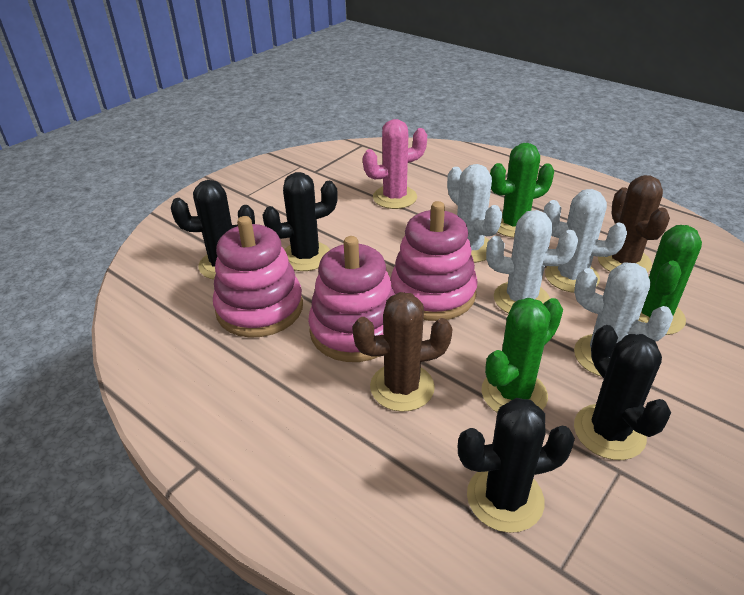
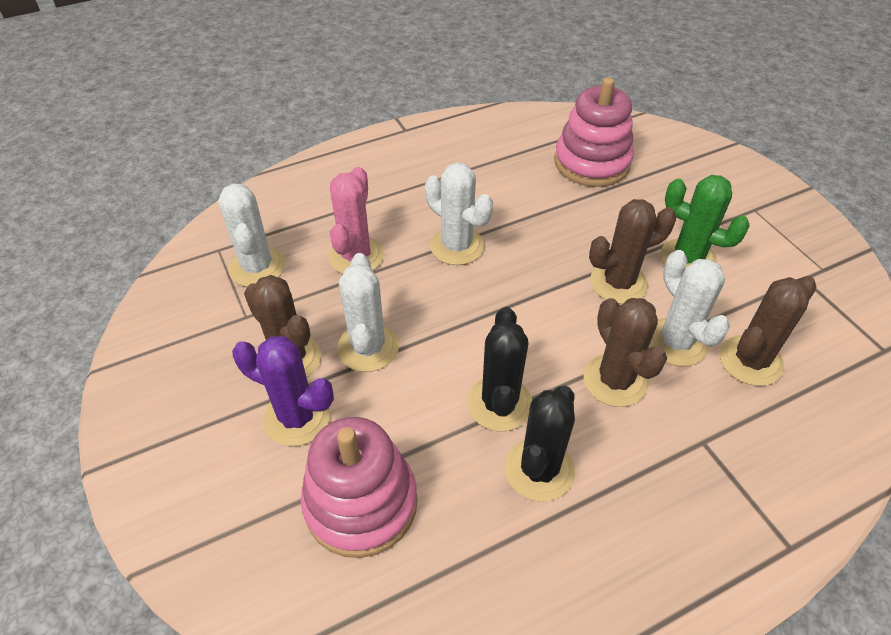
black cactus: 4 -> 2
brown cactus: 2 -> 4
green cactus: 3 -> 1
pink stacking toy: 3 -> 2
purple cactus: 0 -> 1

